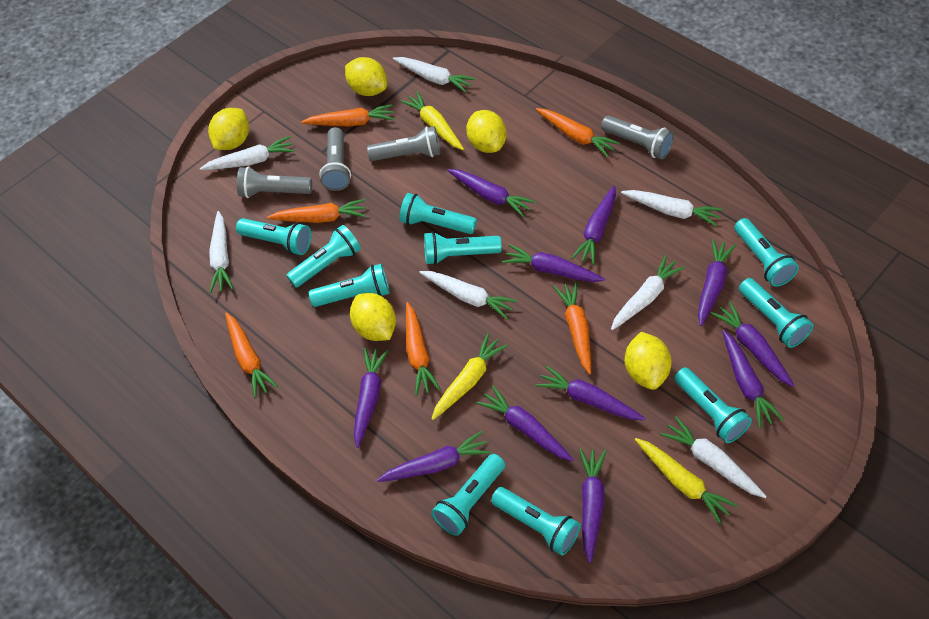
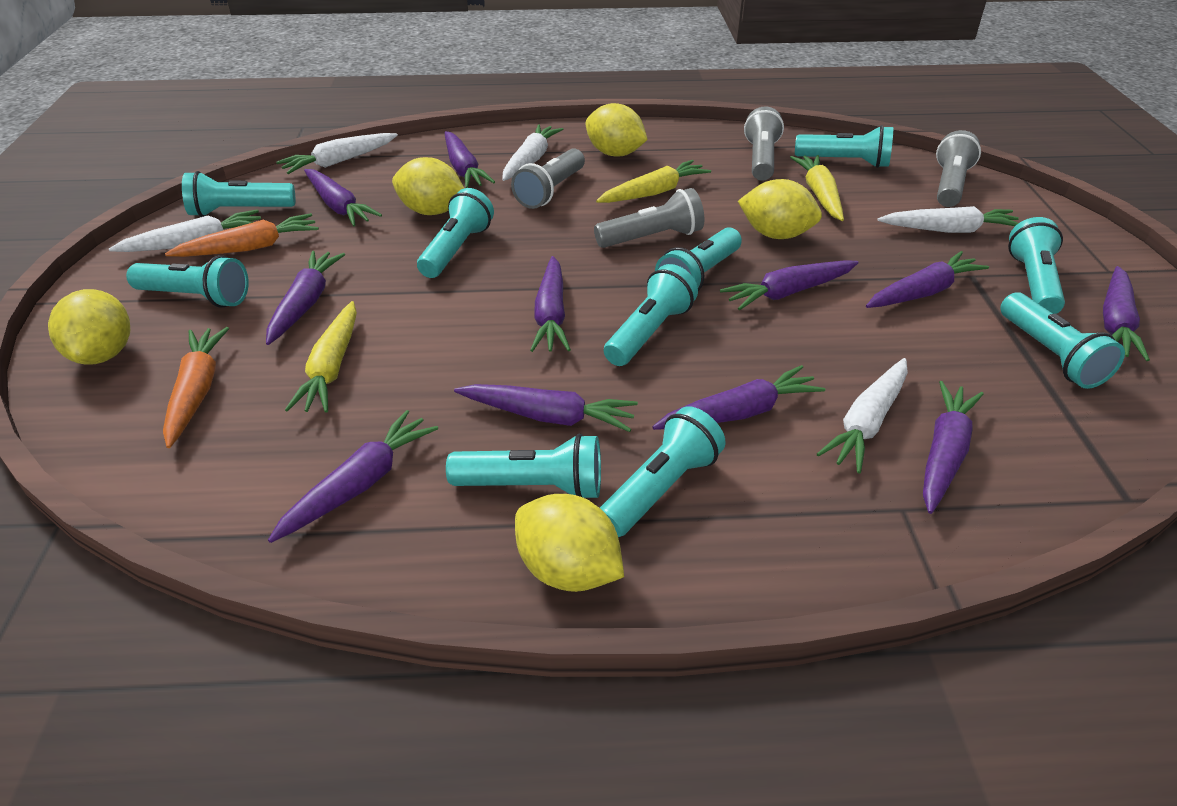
orange carrot: 6 -> 2
white carrot: 7 -> 5

